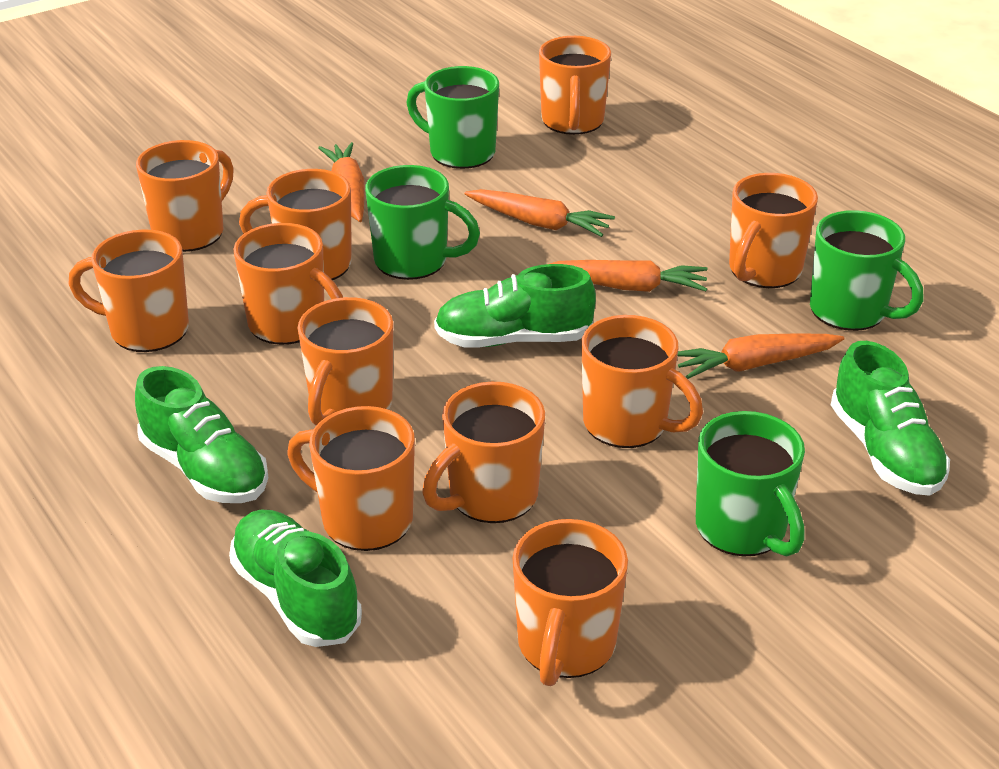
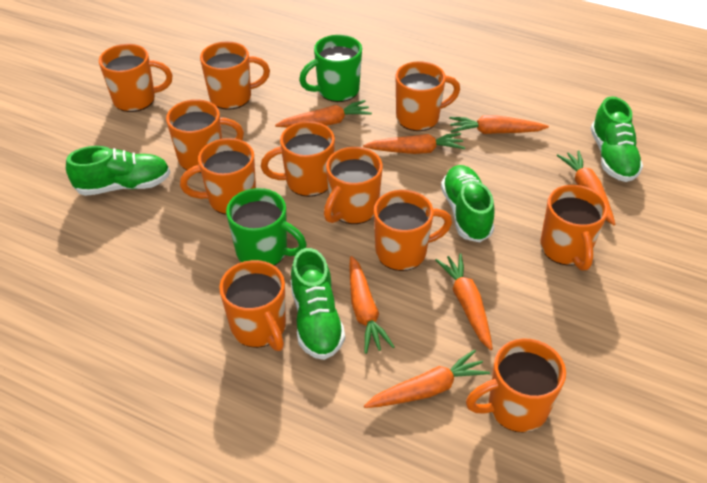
green mug: 4 -> 2
orange carrot: 4 -> 7

